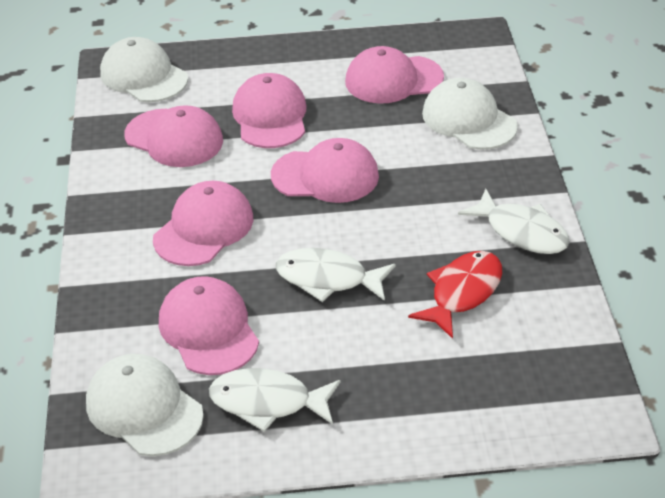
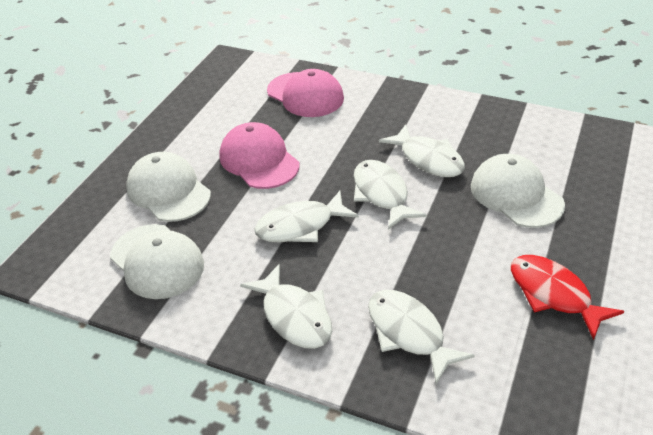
pink cap: 6 -> 2
white fish: 3 -> 5

